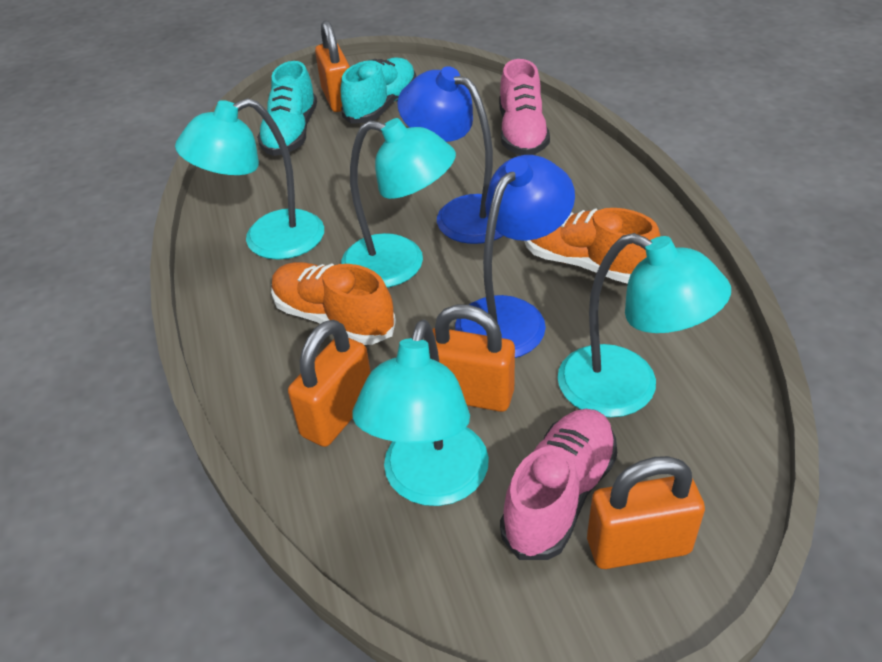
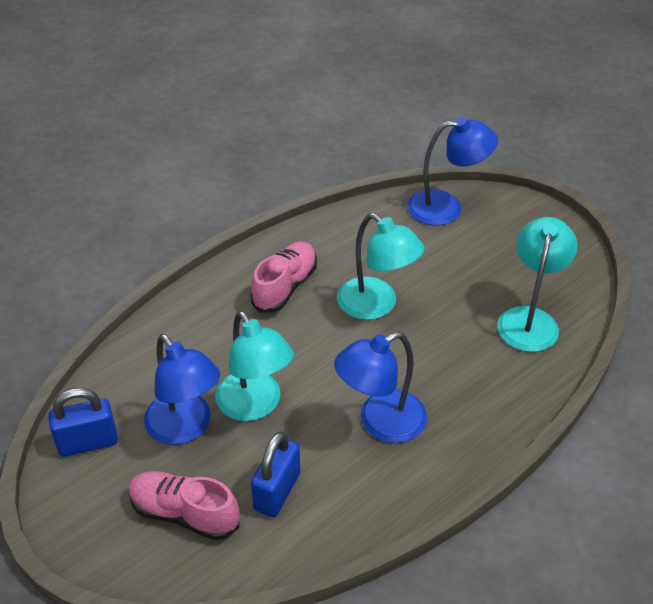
blue lamp: 2 -> 3
blue padlock: 0 -> 2
orange padlock: 4 -> 0
orange shoe: 2 -> 0
turquoise lamp: 4 -> 3
turquoise shoe: 2 -> 0

